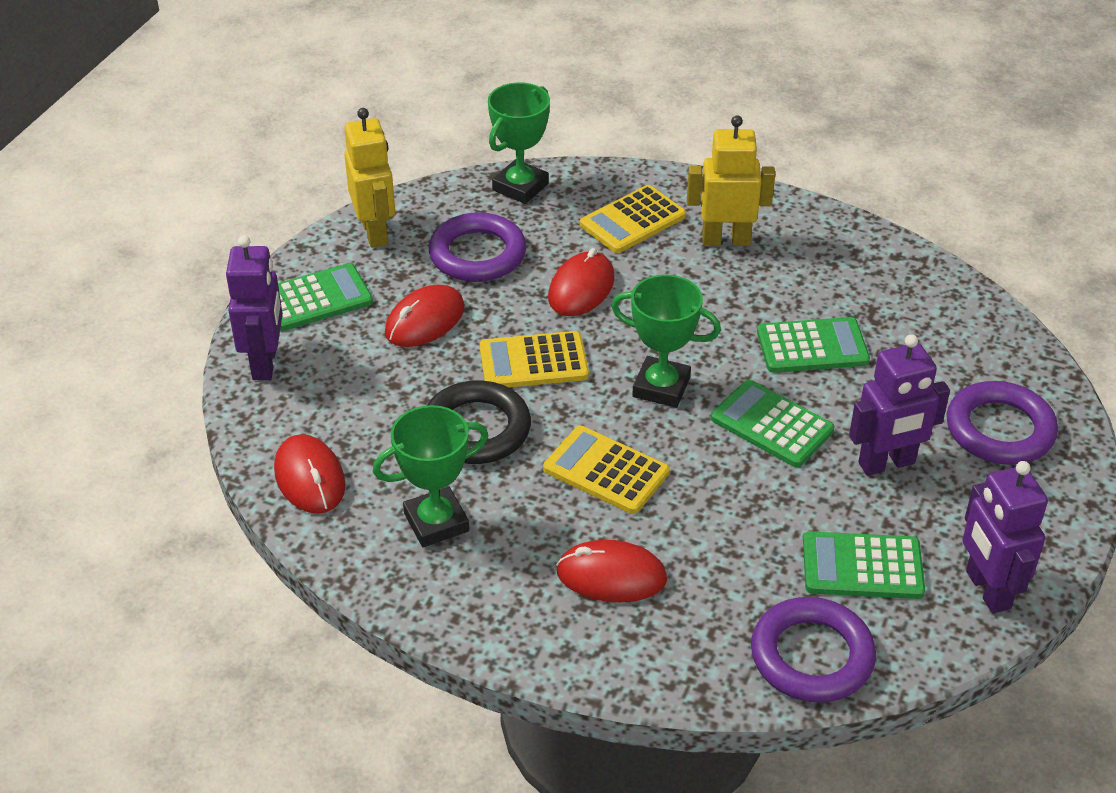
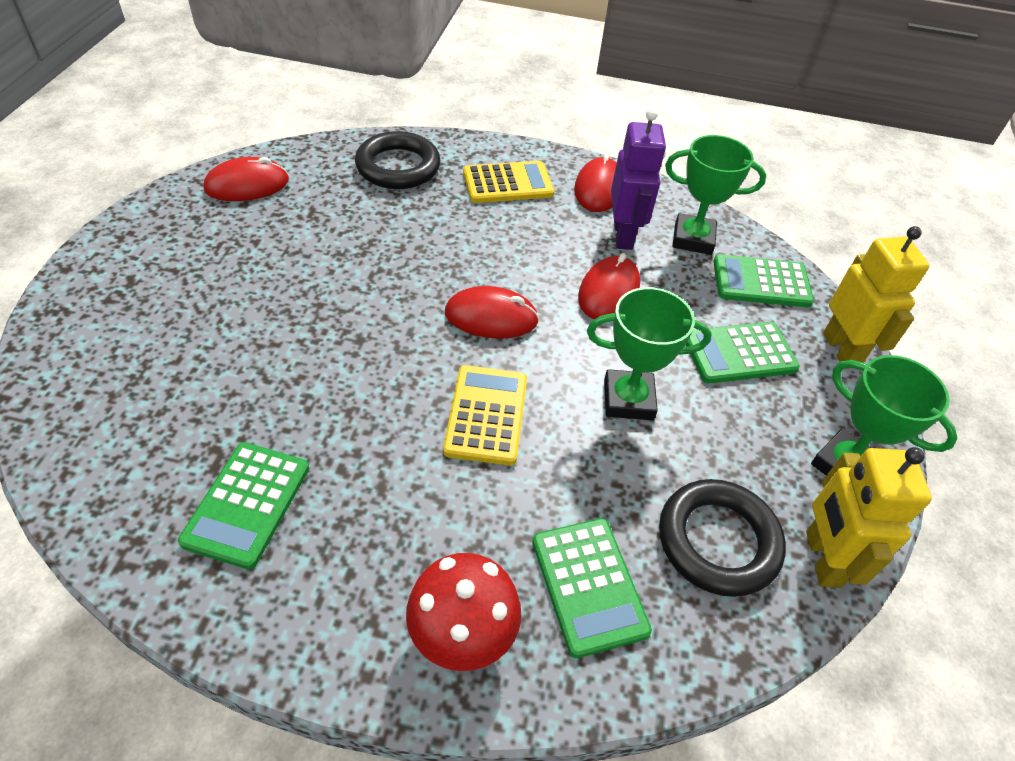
black ring: 1 -> 2
purple ring: 3 -> 0
purple robot: 3 -> 1
red mushroom: 0 -> 1
yellow calculator: 3 -> 2

